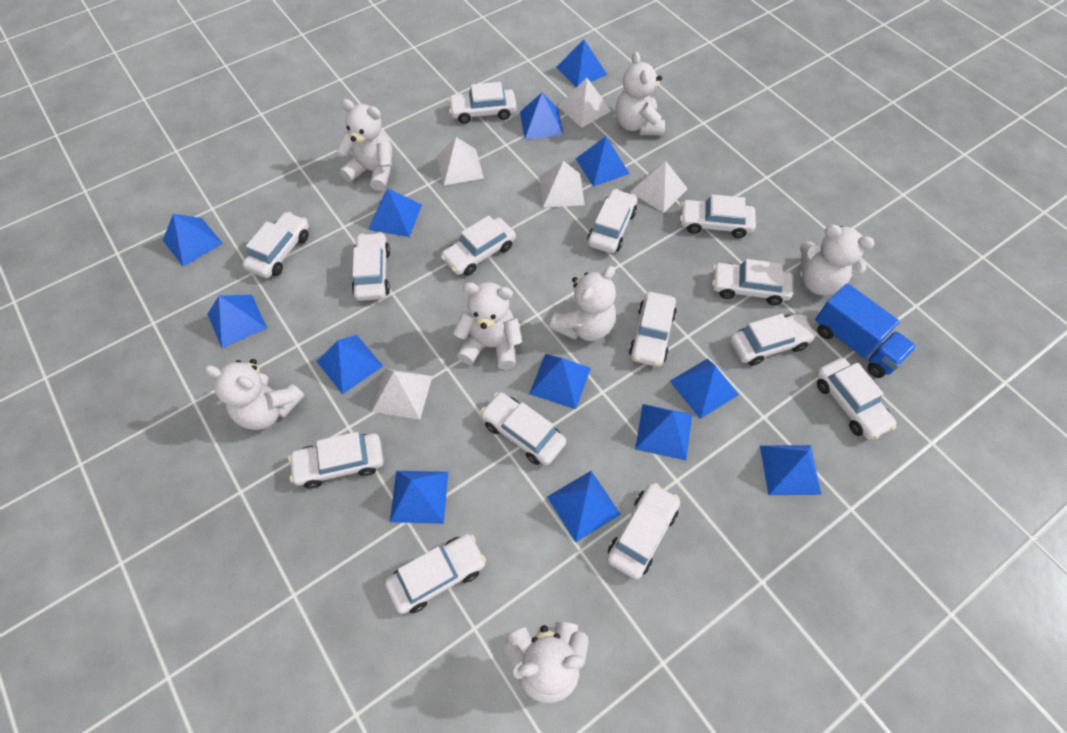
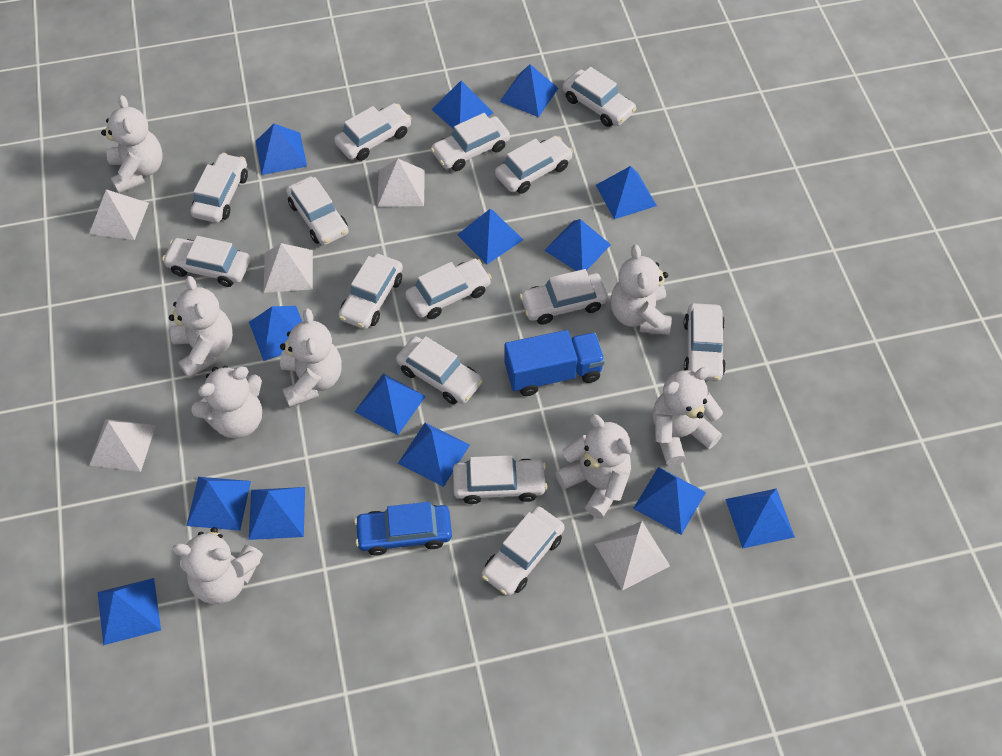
blue car: 0 -> 1
blue pyramid: 13 -> 14
white teddy bear: 7 -> 8

